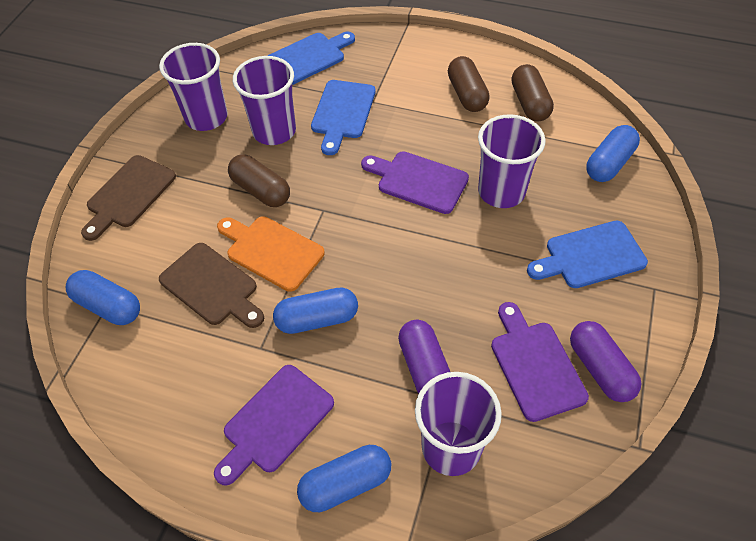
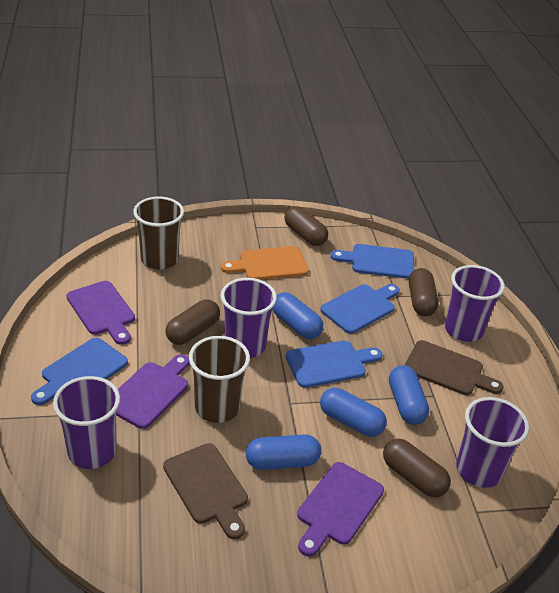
blue cutting board: 3 -> 4
brown capsule: 3 -> 4
brown cup: 0 -> 2
purple capsule: 2 -> 0

